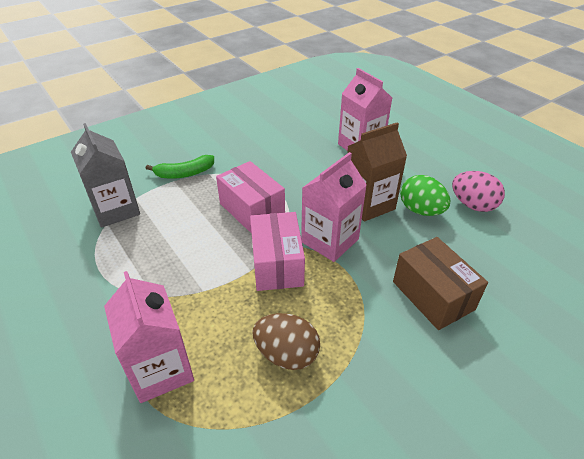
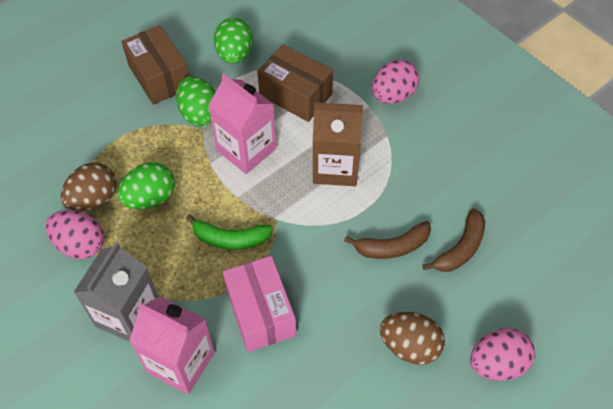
brown banana: 0 -> 2
brown box: 1 -> 2
brown egg: 1 -> 2
green egg: 1 -> 3
pink box: 2 -> 1
pink carton: 3 -> 2
pink egg: 1 -> 3

